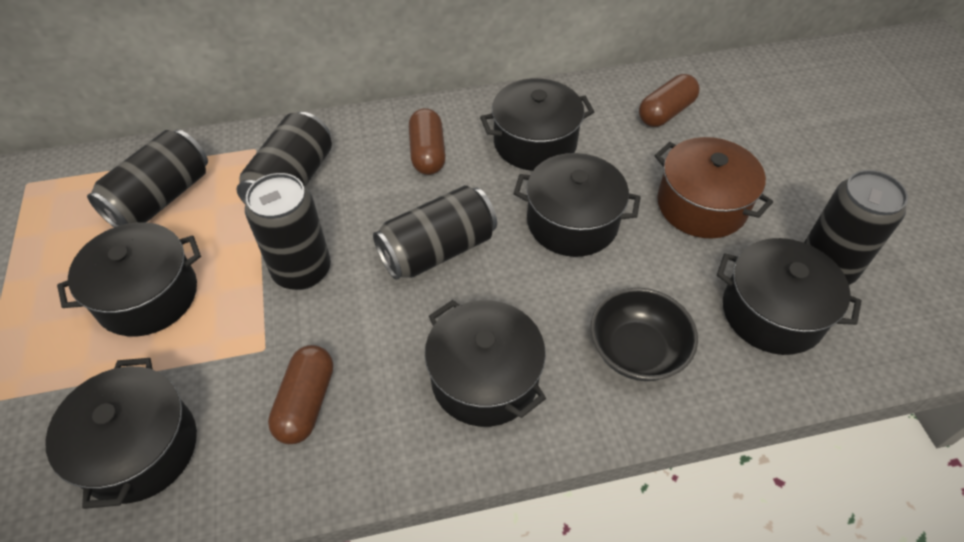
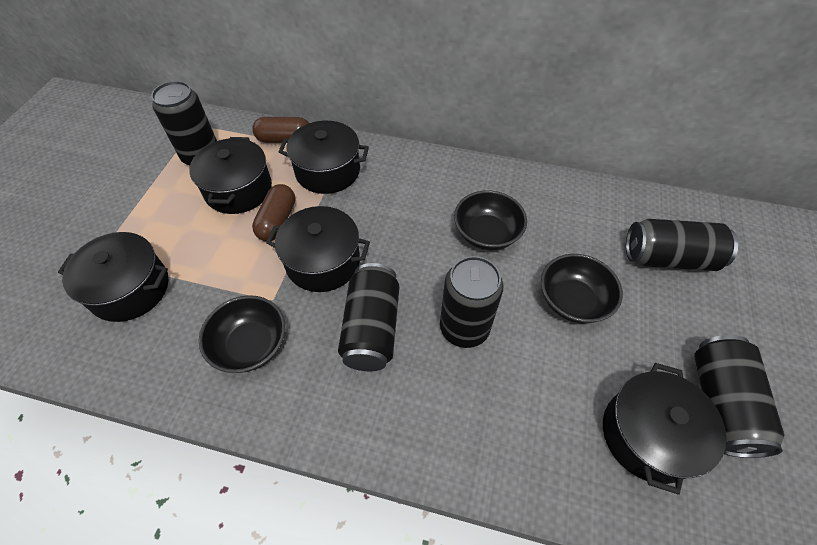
black bowl: 1 -> 3
black pot: 6 -> 5
brown capsule: 3 -> 2
brown pot: 1 -> 0

